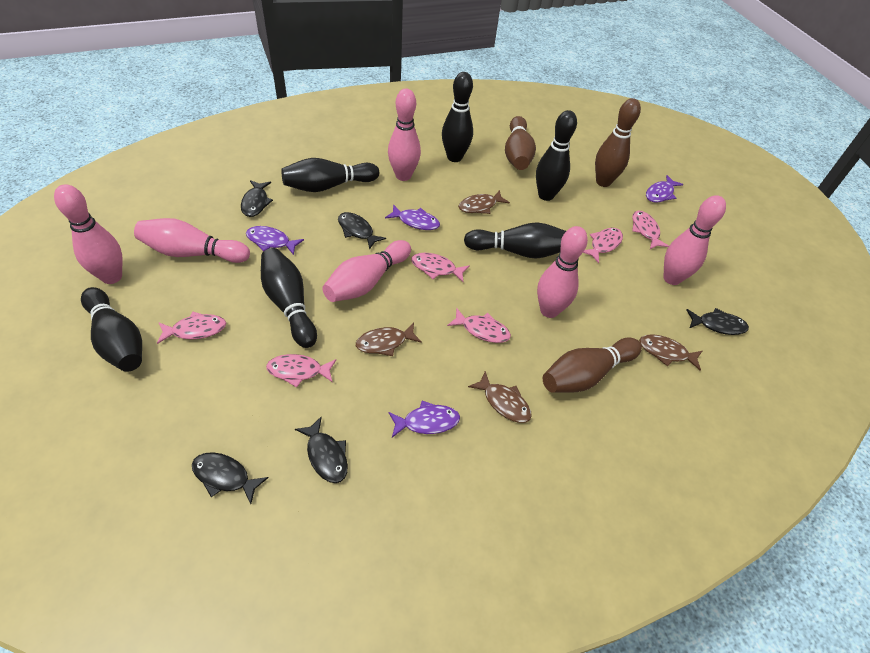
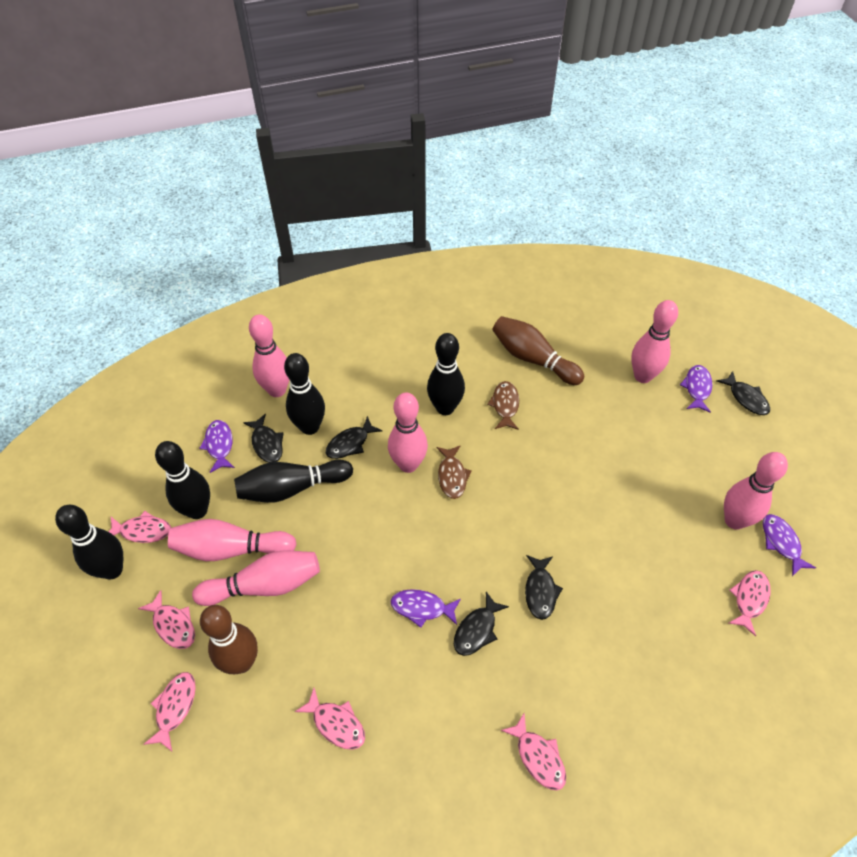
black bowling pin: 6 -> 5
brown bowling pin: 3 -> 2
brown fish: 4 -> 2

